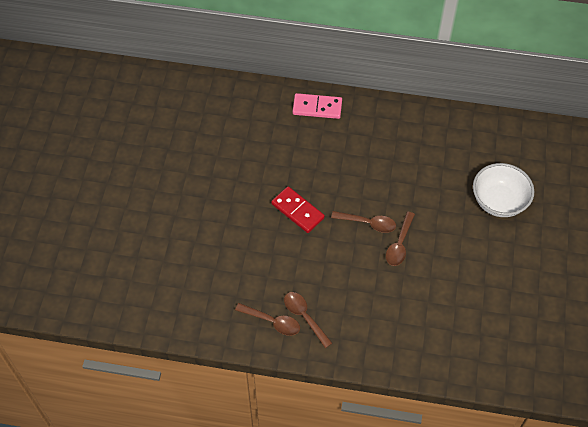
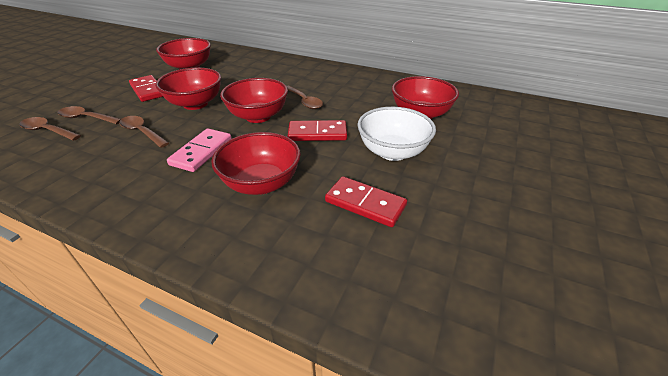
red bowl: 0 -> 5
red domino: 1 -> 3

